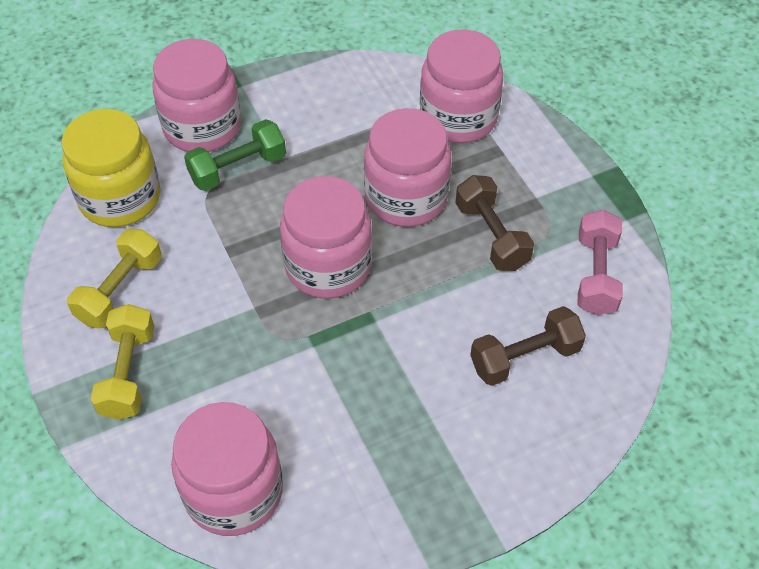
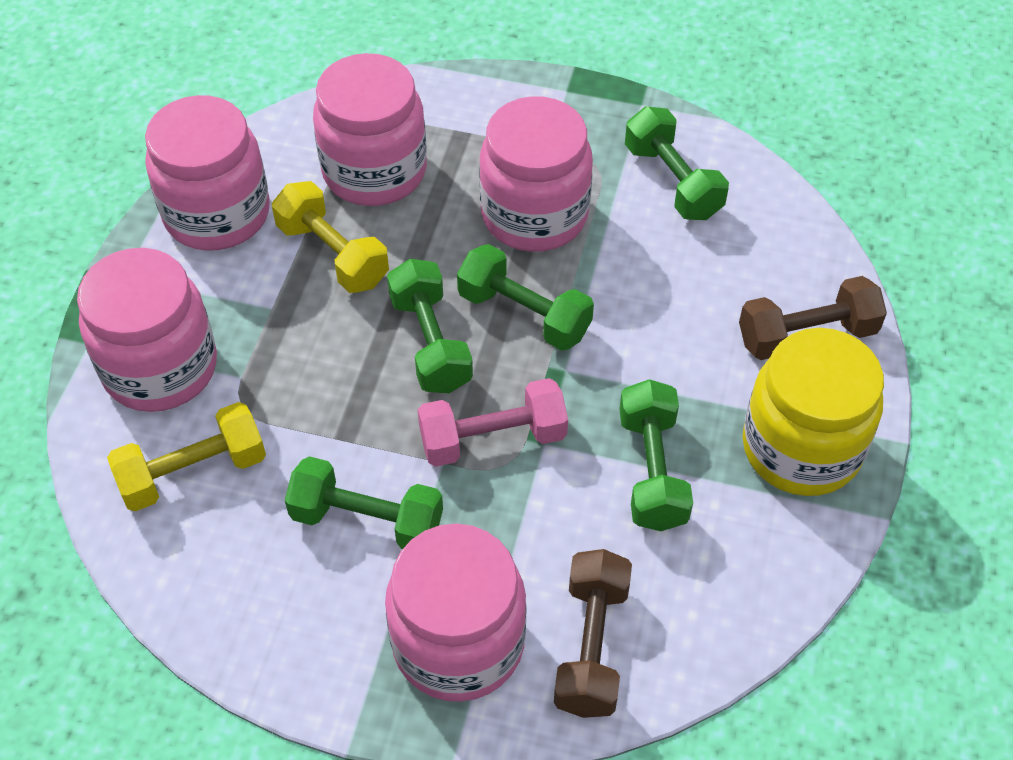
green dumbbell: 1 -> 5

